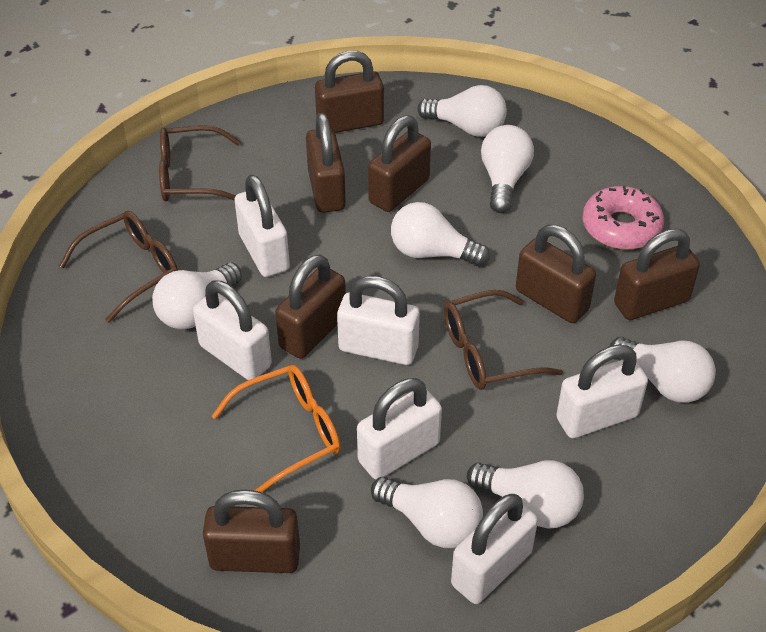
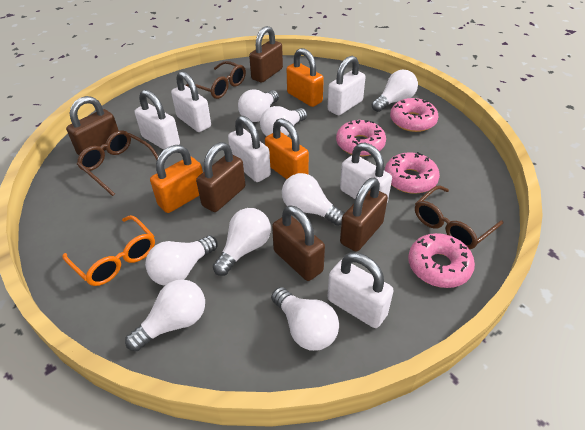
brown padlock: 7 -> 5
orange padlock: 0 -> 3
pink donut: 1 -> 4
white light bulb: 7 -> 8

